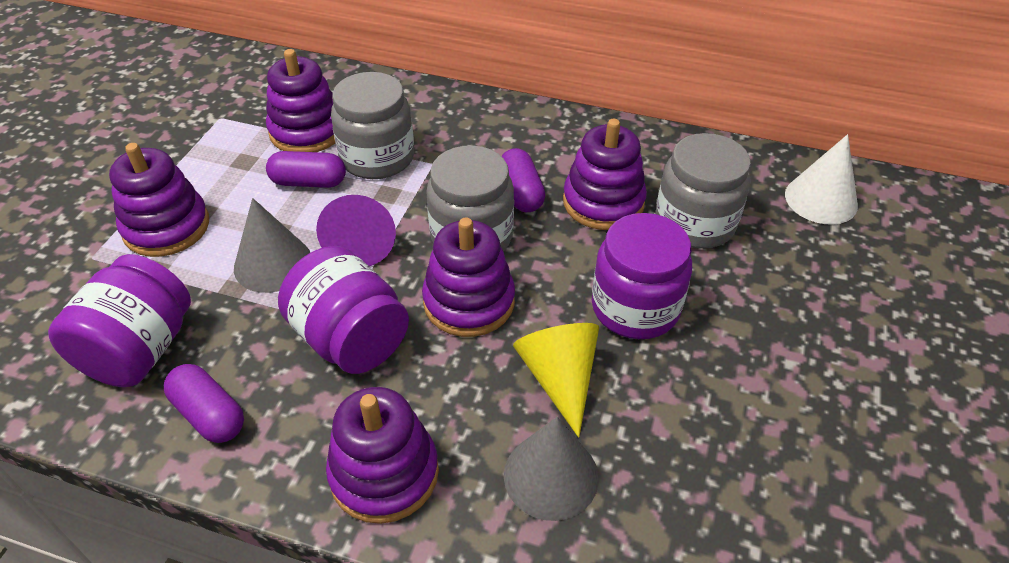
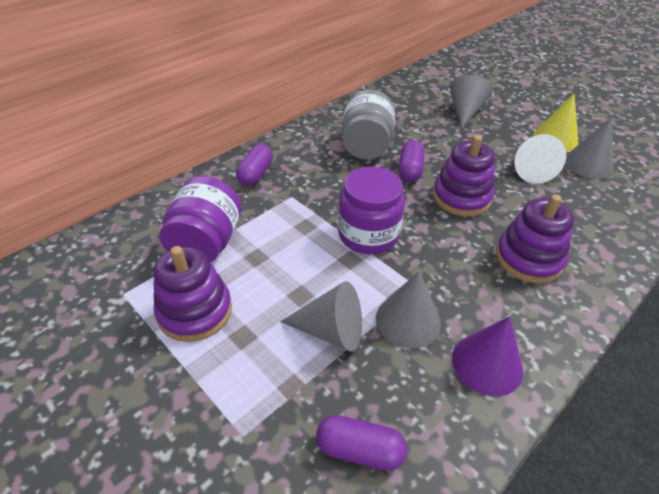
grey cone: 2 -> 4
grey jar: 3 -> 1
purple jar: 3 -> 2
purple stacking toy: 5 -> 3

